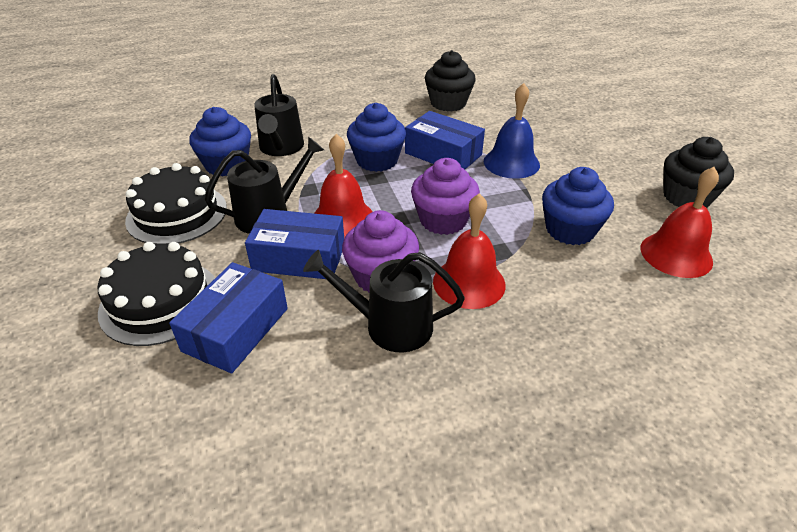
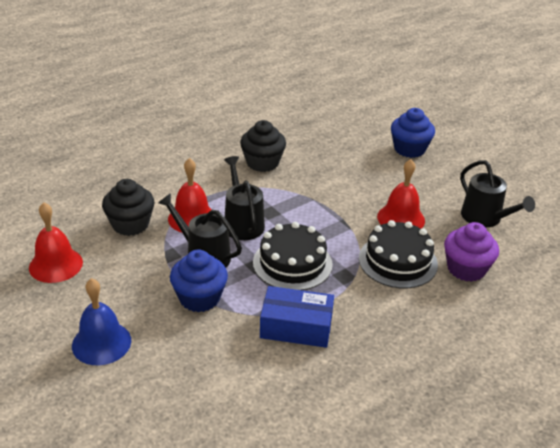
blue box: 3 -> 1
blue cupcake: 3 -> 2
purple cupcake: 2 -> 1

